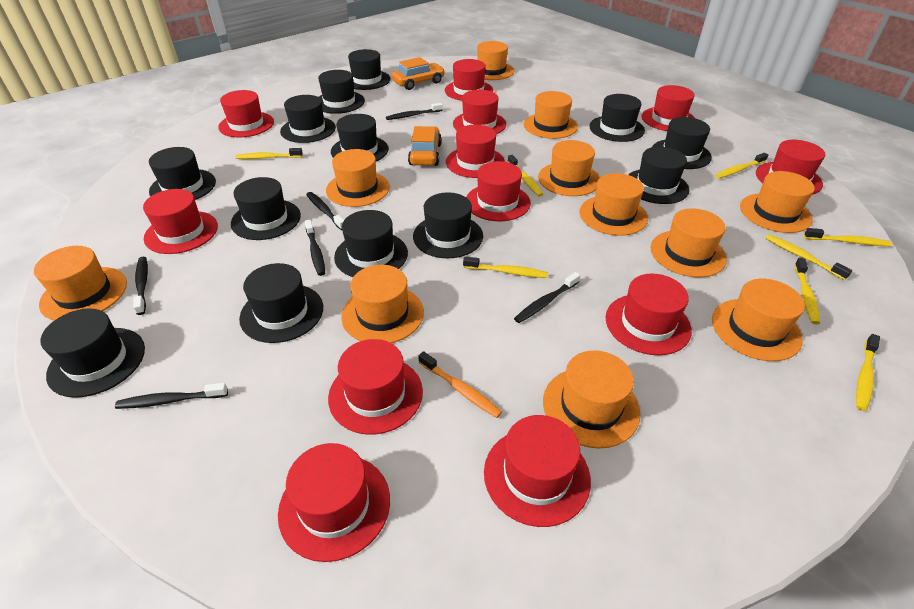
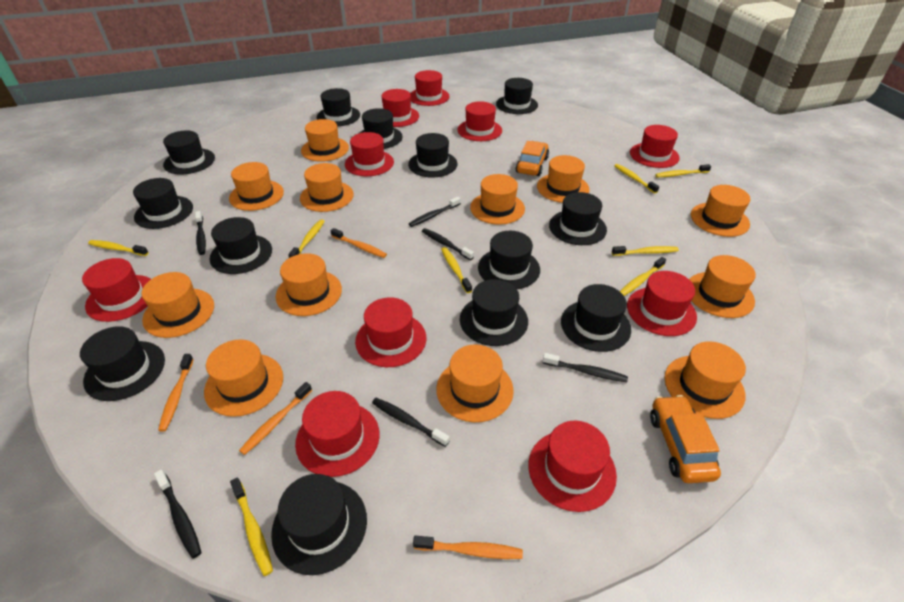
orange hat: 11 -> 12
orange toothbrush: 1 -> 4
red hat: 12 -> 10

